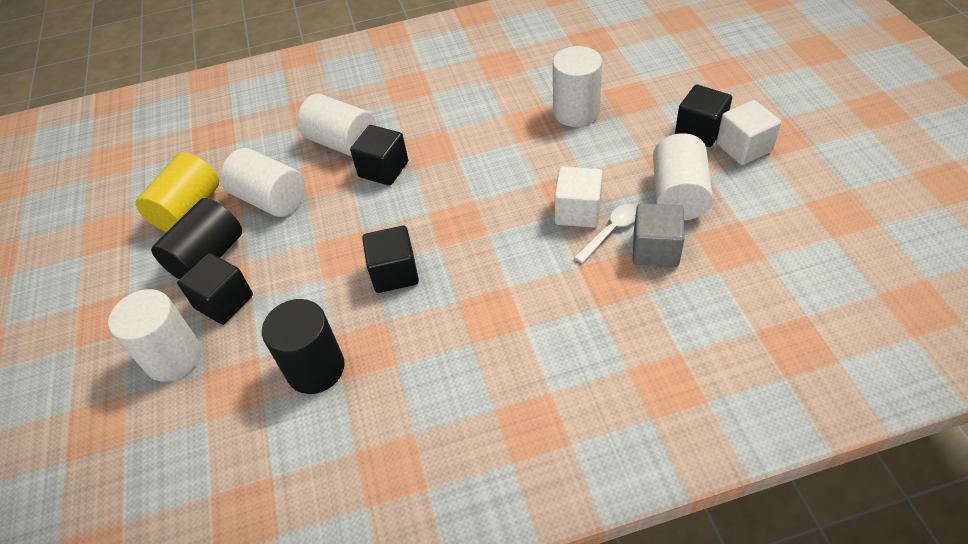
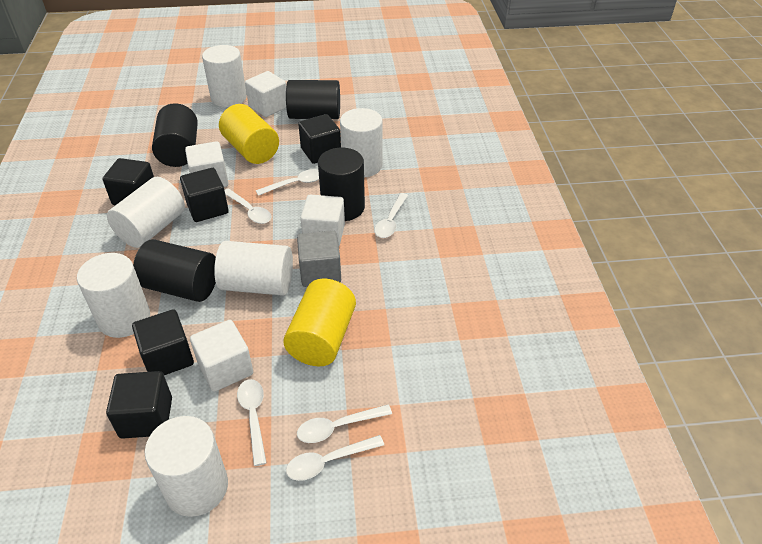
black cube: 4 -> 5
black cylinder: 2 -> 4
white cube: 2 -> 4
white cylinder: 5 -> 6
white spoon: 1 -> 6
yellow cylinder: 1 -> 2

